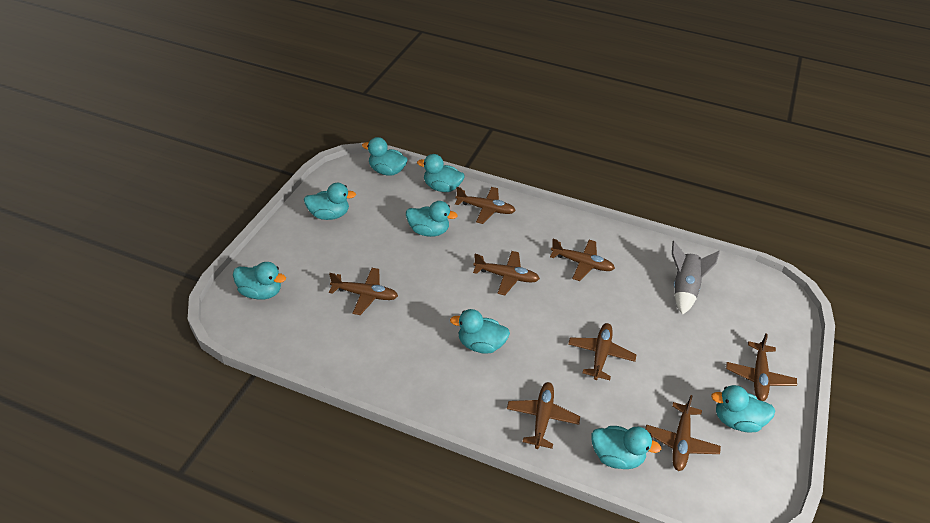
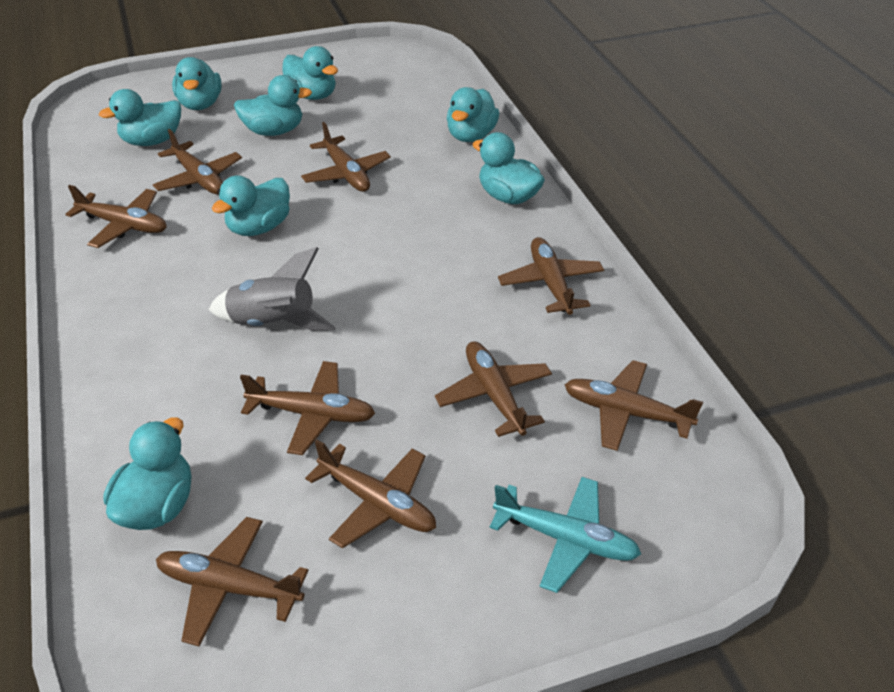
brown plane: 8 -> 9
turquoise plane: 0 -> 1

